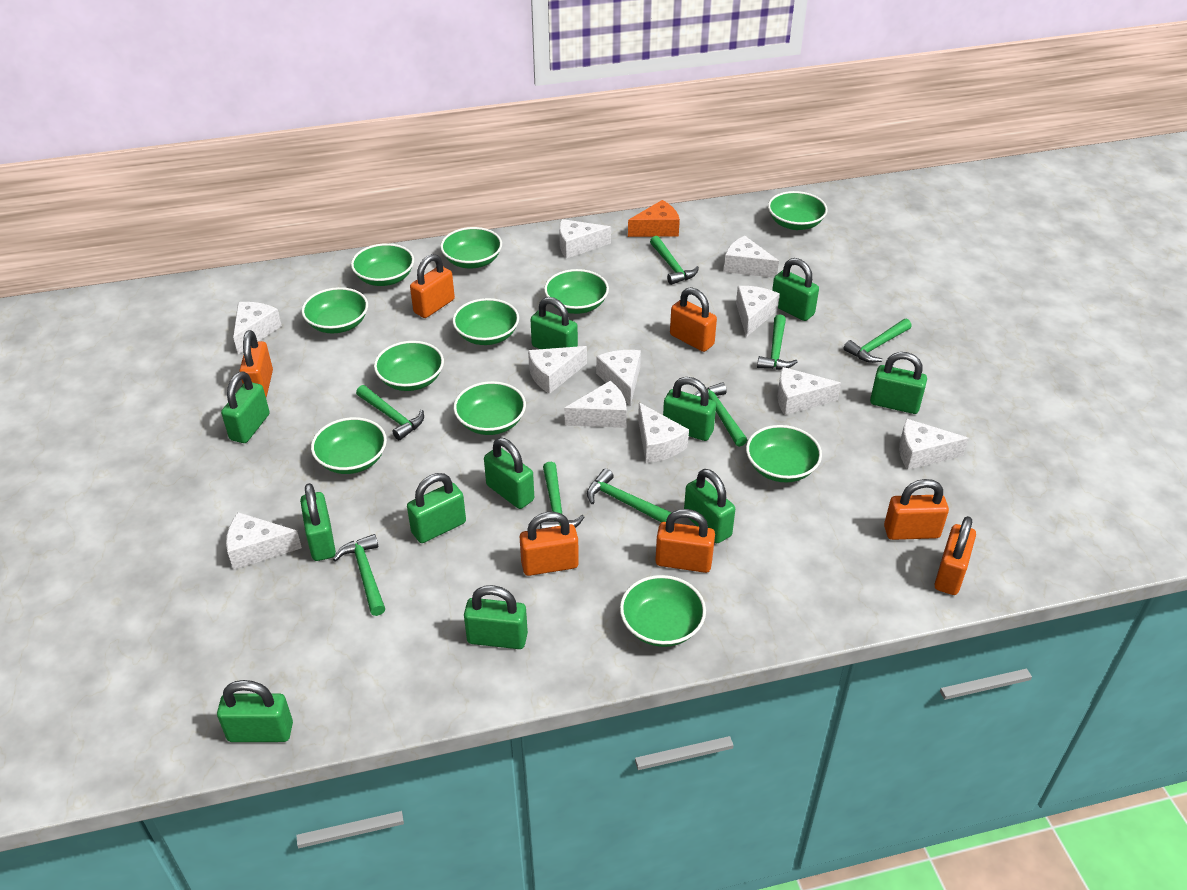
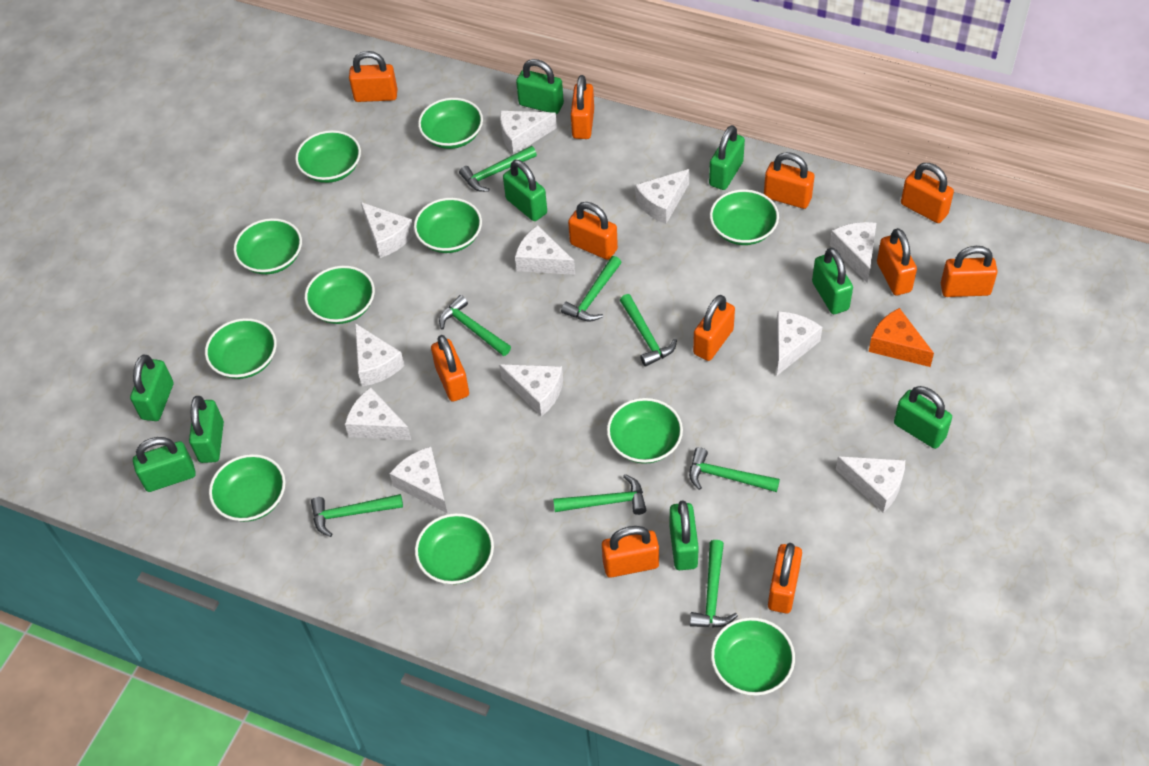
green padlock: 11 -> 9
orange padlock: 7 -> 11

